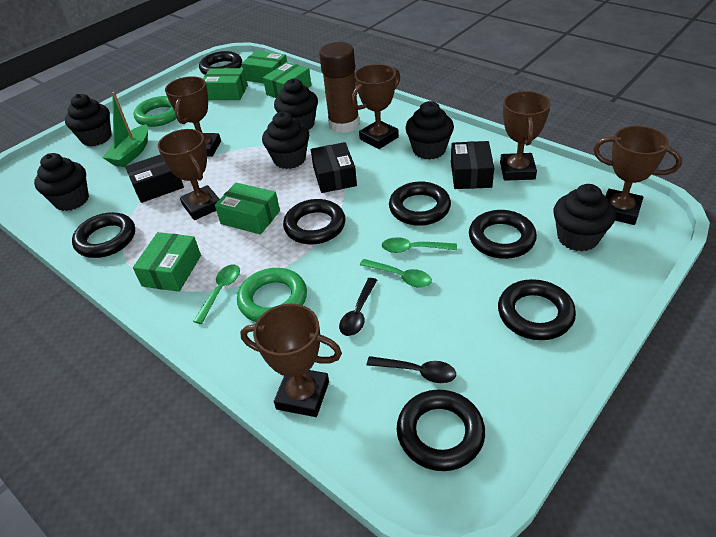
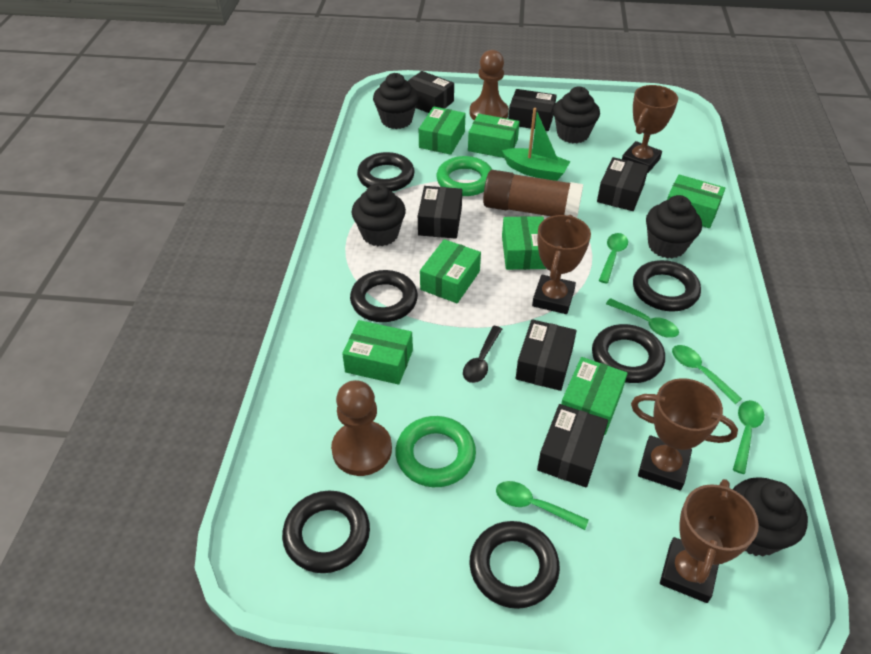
black box: 3 -> 6
black cupcake: 6 -> 5
black ring: 7 -> 6
black spoon: 2 -> 1
brown pawn: 0 -> 2
brown trophy: 6 -> 4
green box: 5 -> 7
green spoon: 3 -> 5

